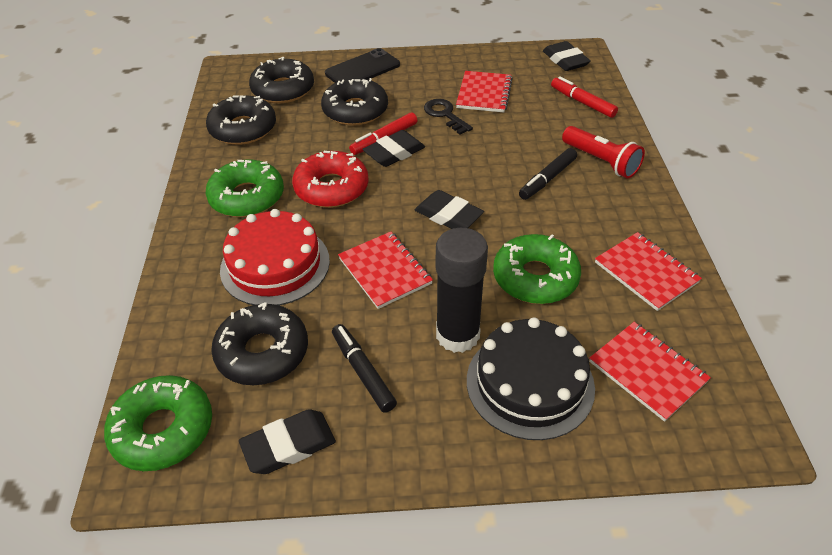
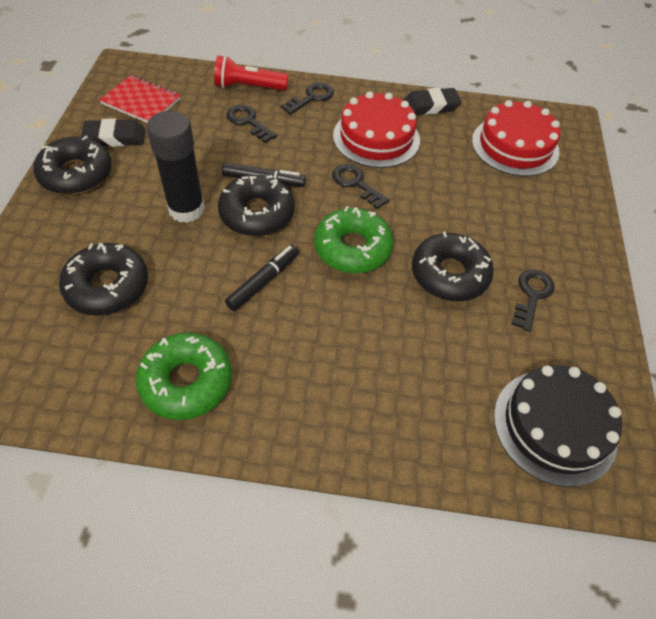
black eraser: 4 -> 2
black key: 1 -> 4
black phone: 1 -> 0
green donut: 3 -> 2
red cake: 1 -> 2
red donut: 1 -> 0
red marker: 2 -> 0
red notebook: 4 -> 1

